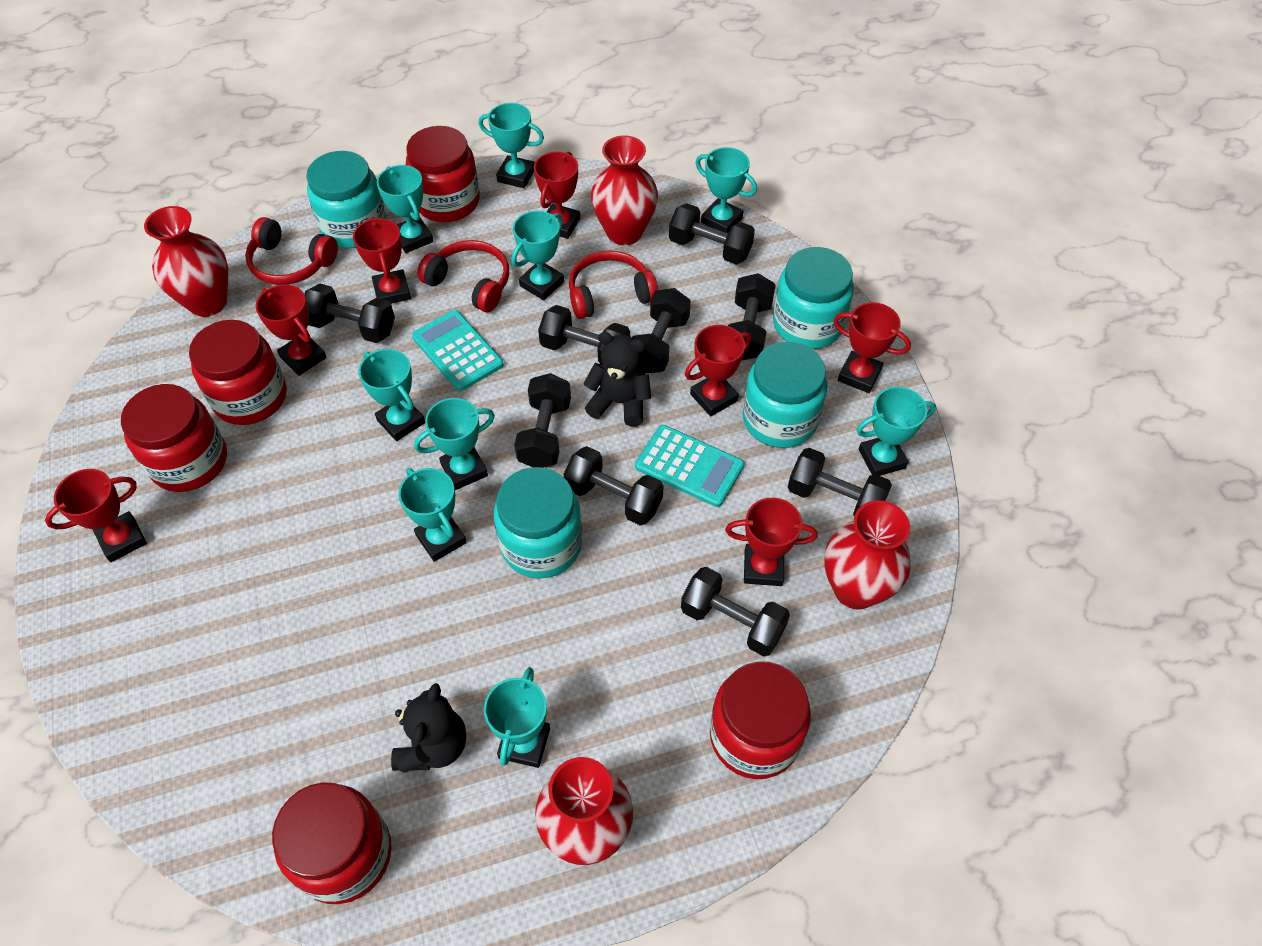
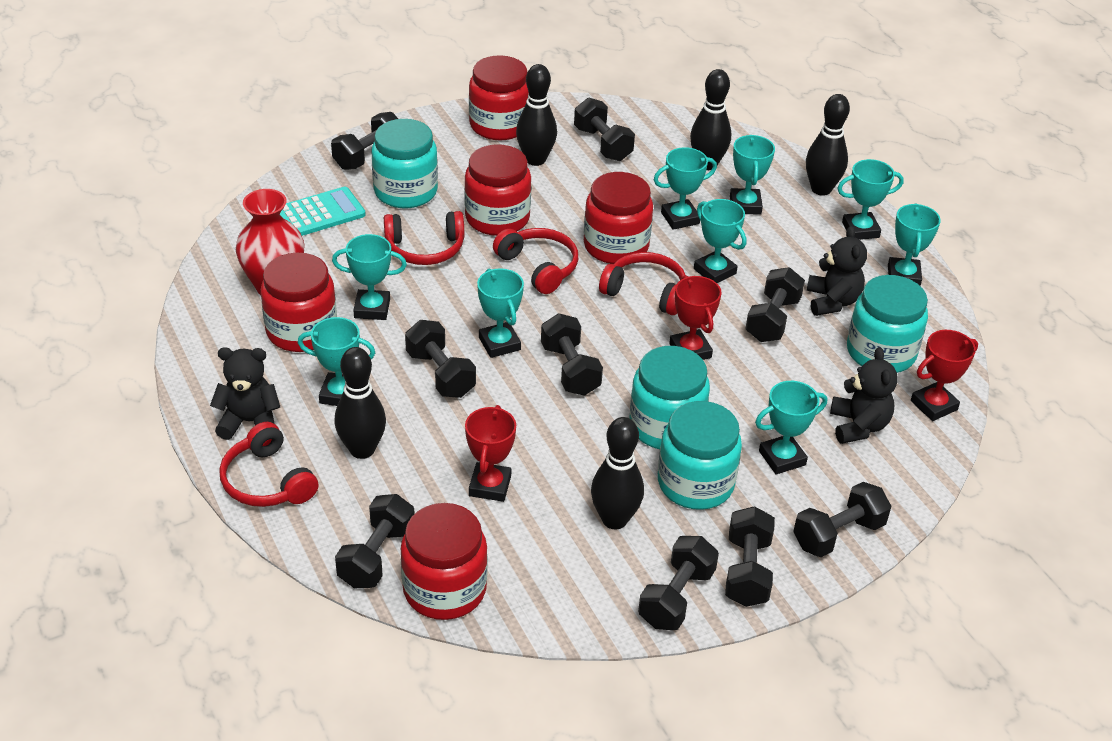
black bowling pin: 0 -> 5
black teddy bear: 2 -> 3
red headphones: 3 -> 4
red trophy: 7 -> 3
red vase: 4 -> 1
turquoise calculator: 2 -> 1

